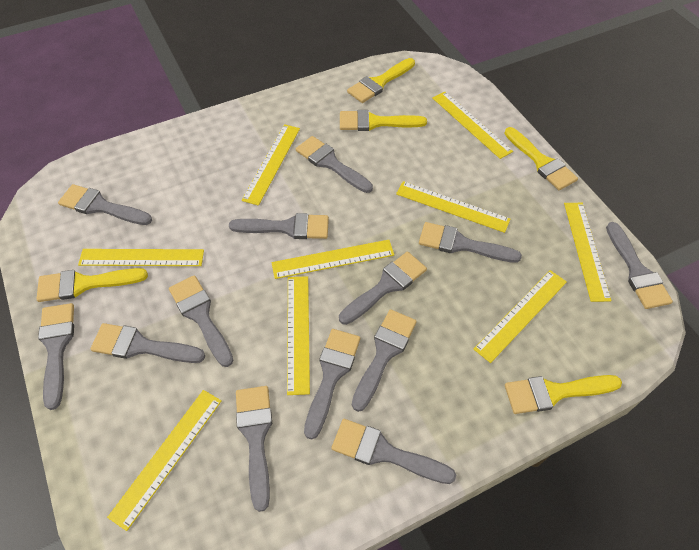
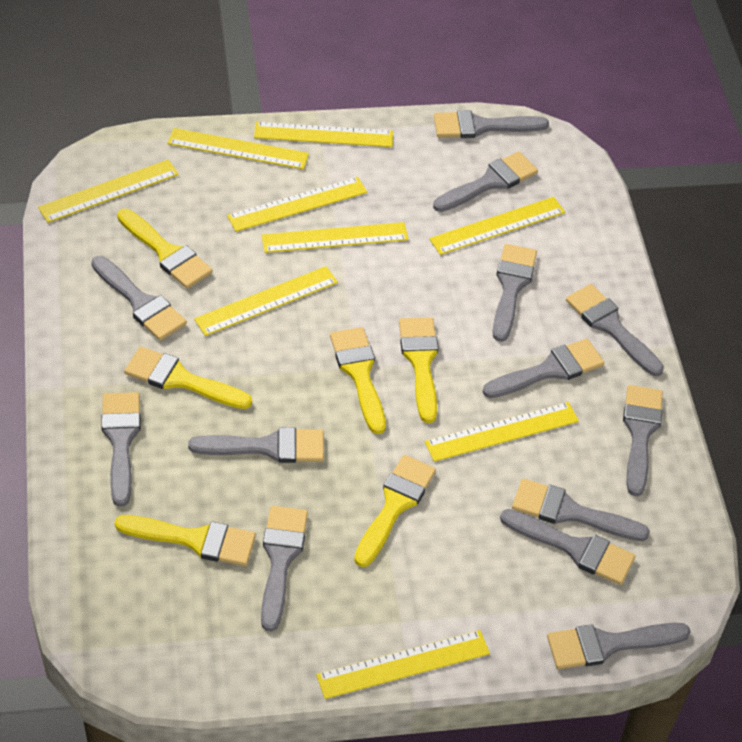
yellow brush: 5 -> 6

